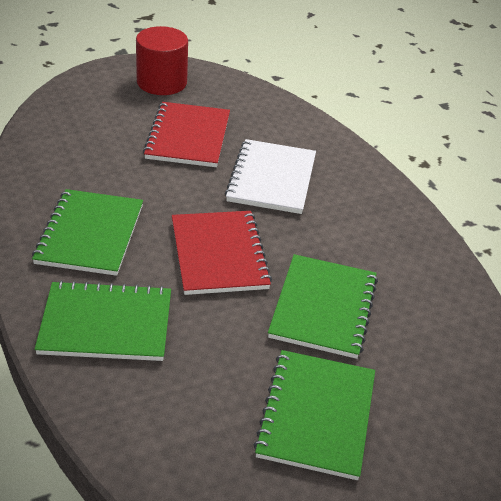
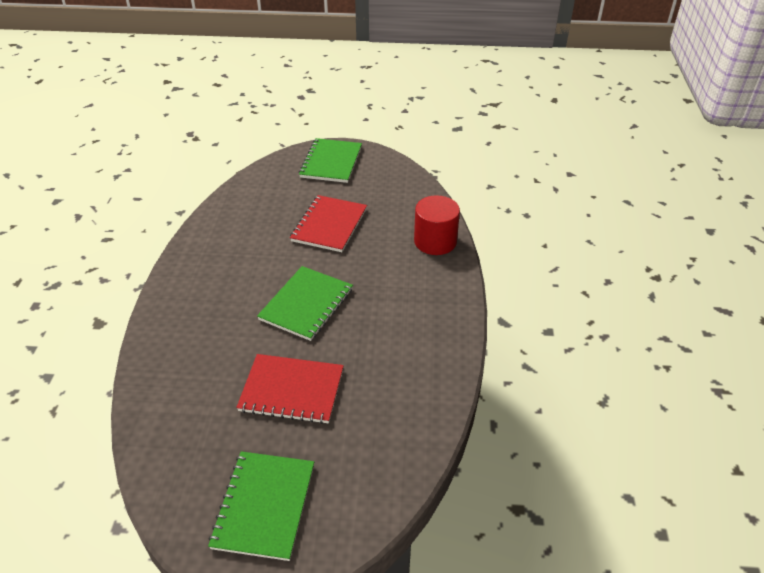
green notebook: 4 -> 3
white notebook: 1 -> 0

